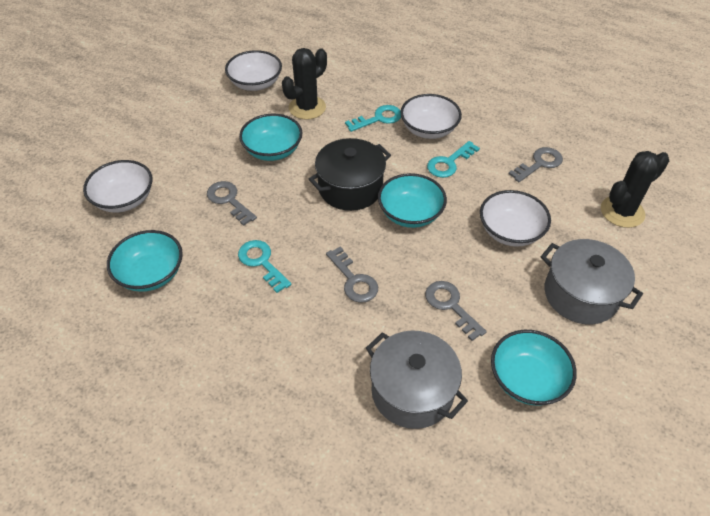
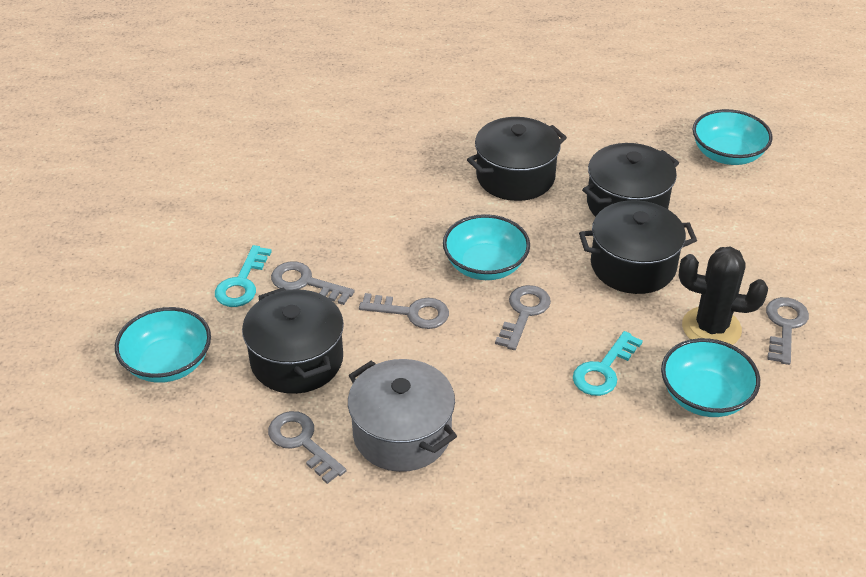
black cactus: 2 -> 1
black pot: 1 -> 4
grey key: 4 -> 5
grey pot: 2 -> 1
turquoise key: 3 -> 2
white bowl: 4 -> 0

